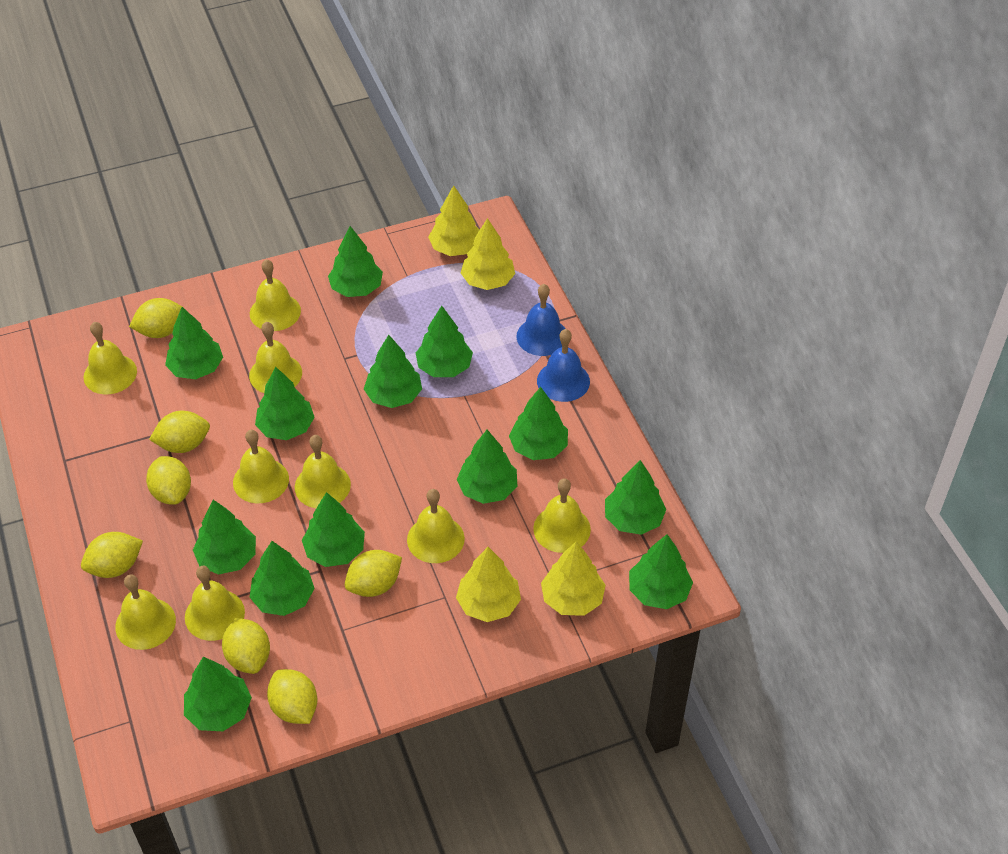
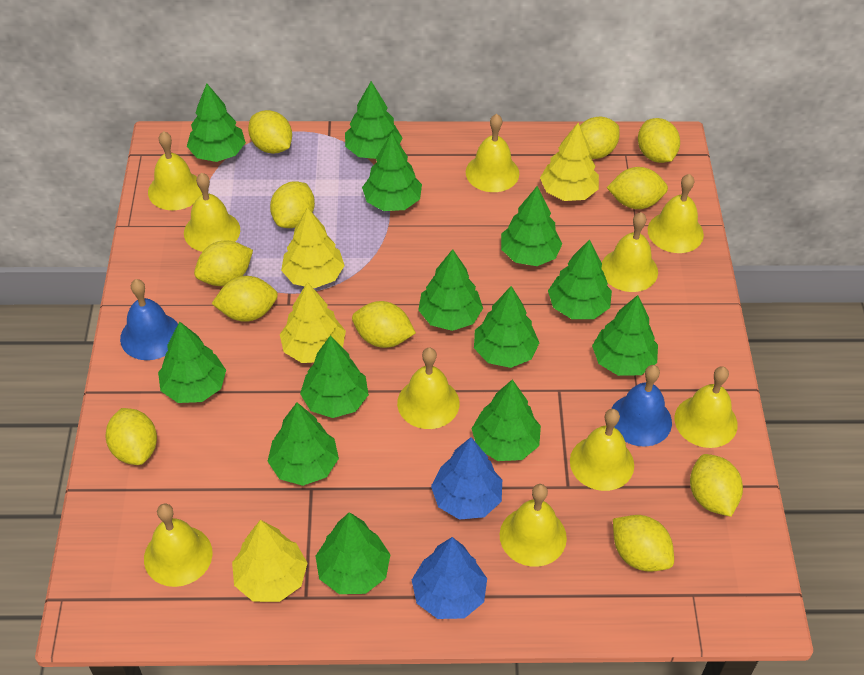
blue tree: 0 -> 2
yellow bell: 9 -> 10
yellow lemon: 7 -> 11

